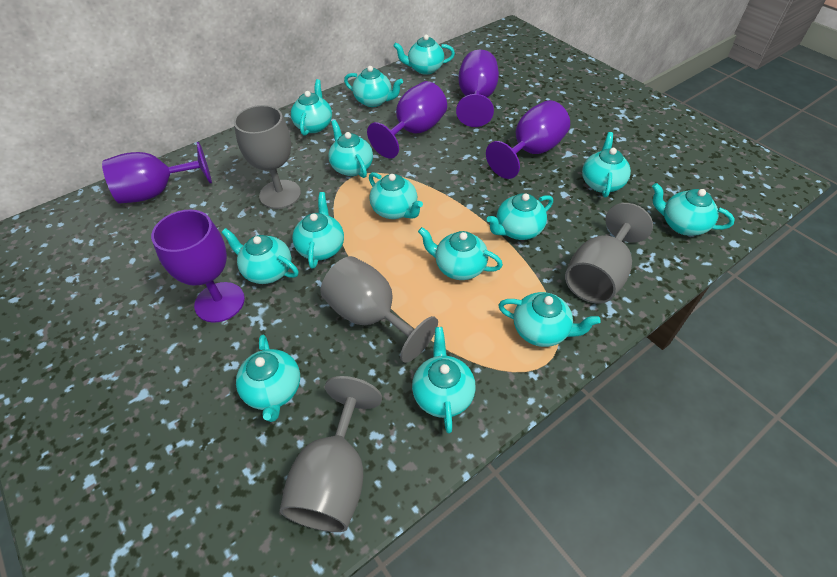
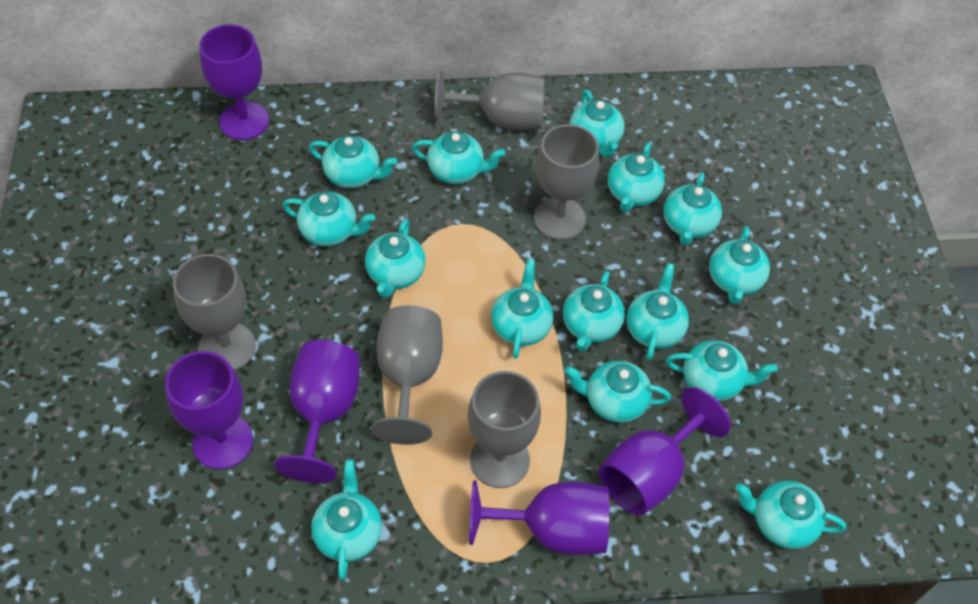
grey goblet: 4 -> 5
turquoise teapot: 14 -> 15

